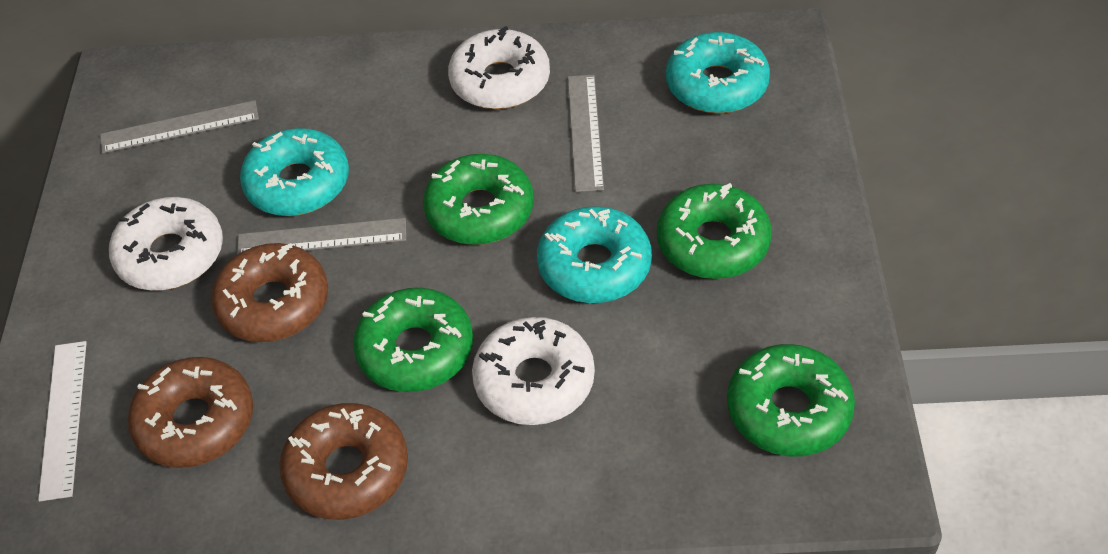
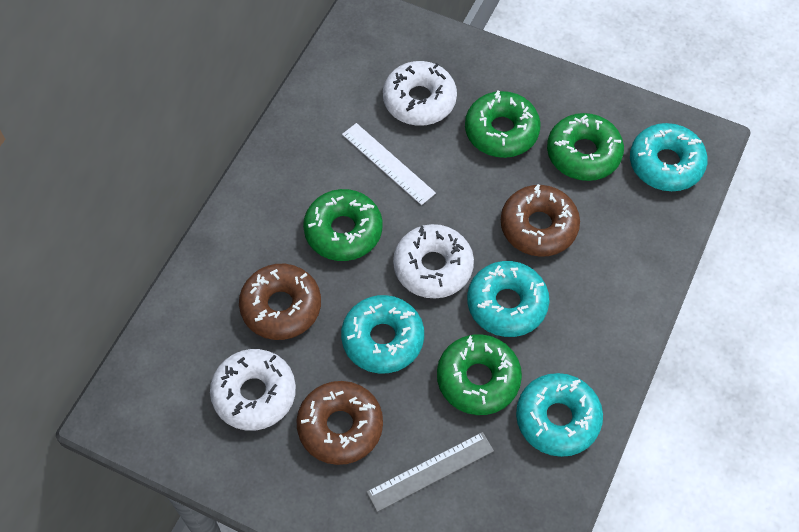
grey ruler: 3 -> 1
turquoise donut: 3 -> 4

